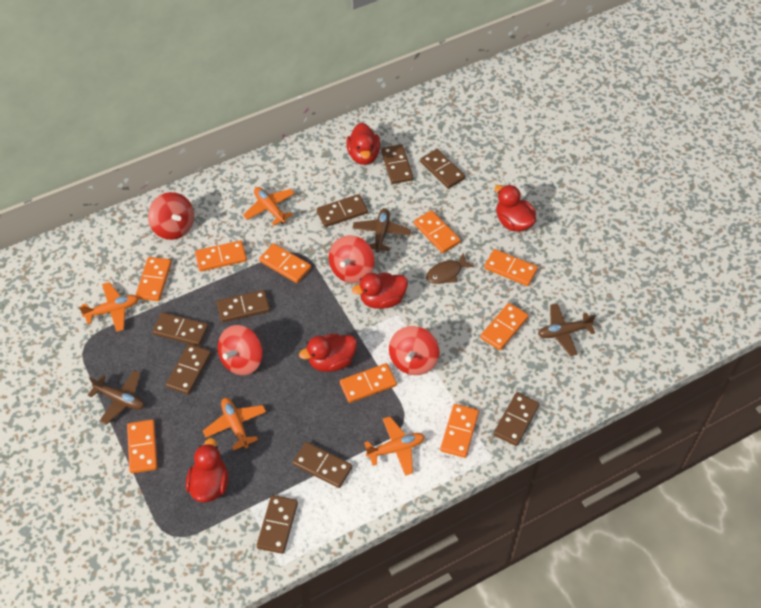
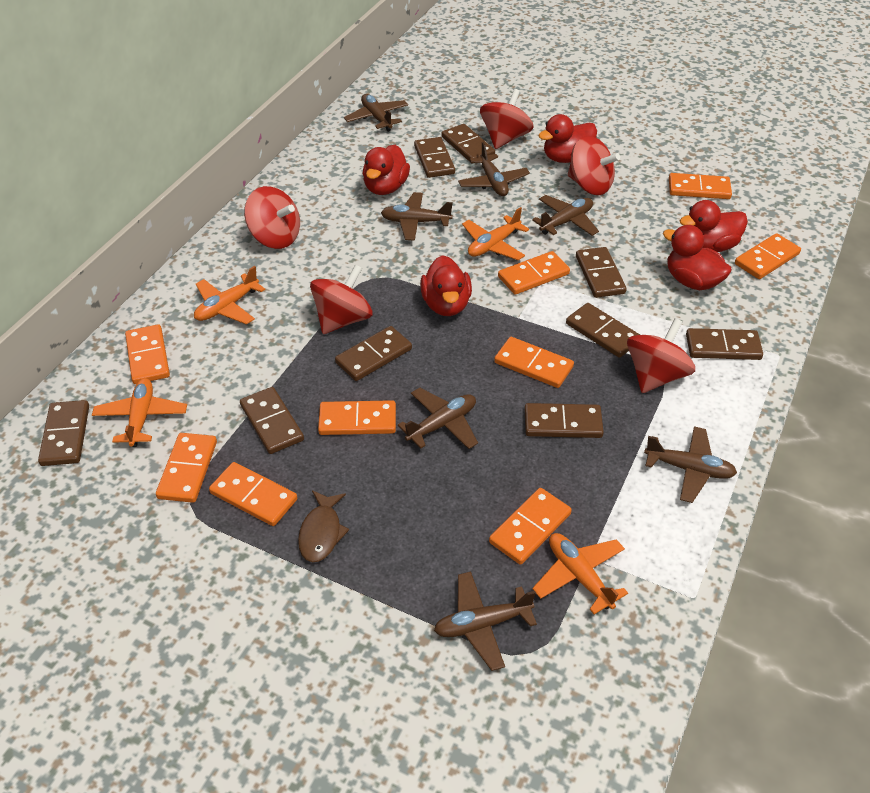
brown plane: 3 -> 7
red spinning top: 4 -> 5

